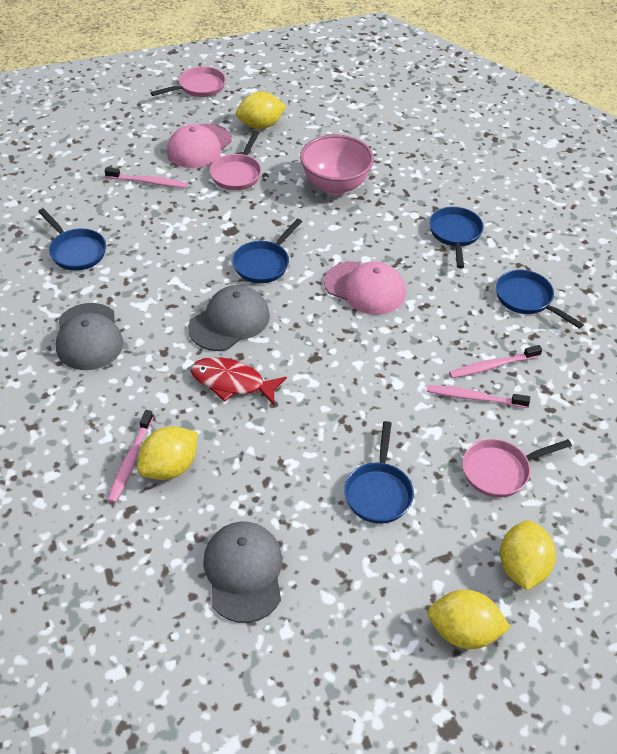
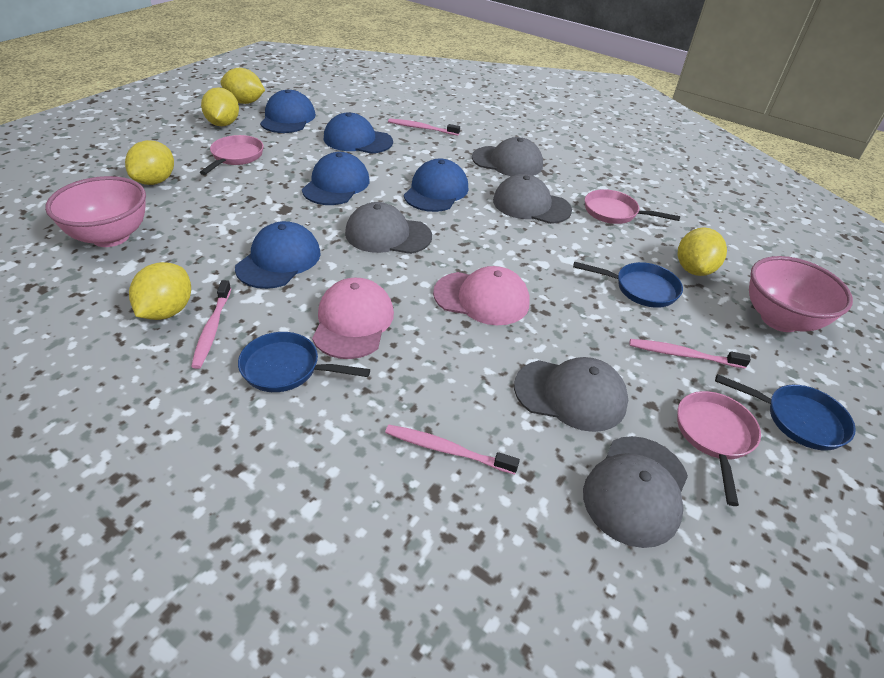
blue cap: 0 -> 5
blue pan: 5 -> 3
grey cap: 3 -> 5
pink bowl: 1 -> 2
red fish: 1 -> 0
yellow lemon: 4 -> 5

